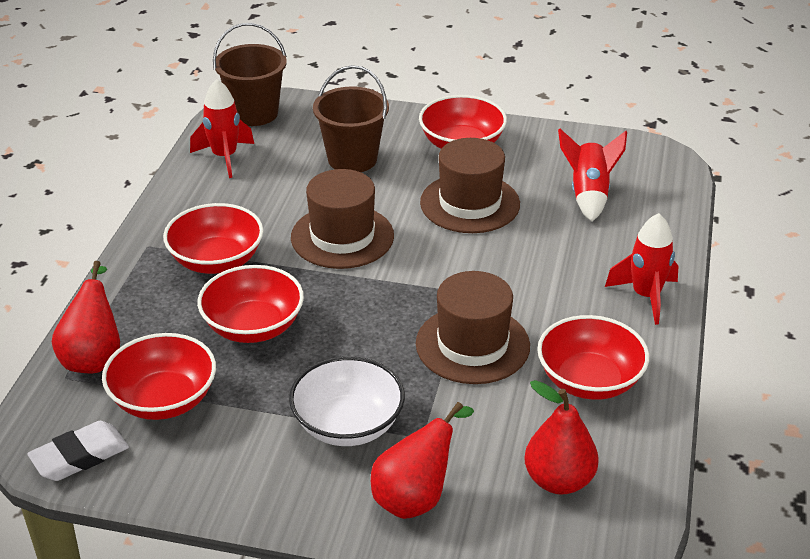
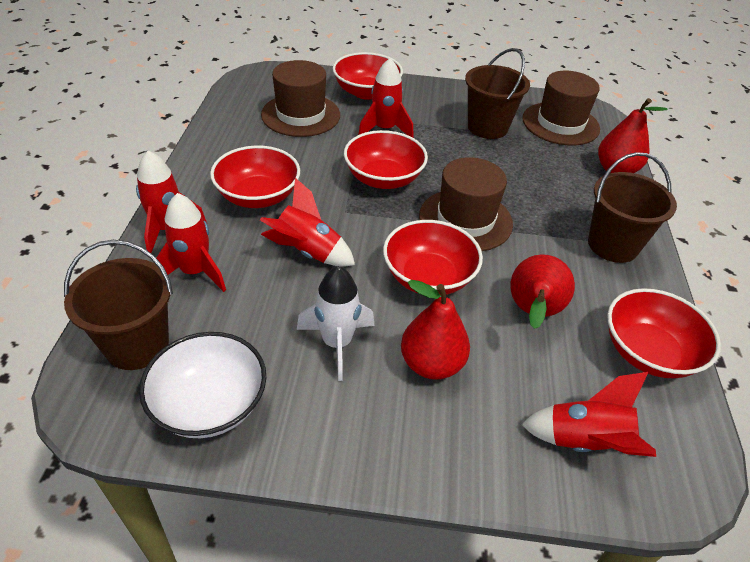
brown bucket: 2 -> 3
red rocket: 3 -> 5
white eraser: 1 -> 0
white rocket: 0 -> 1

